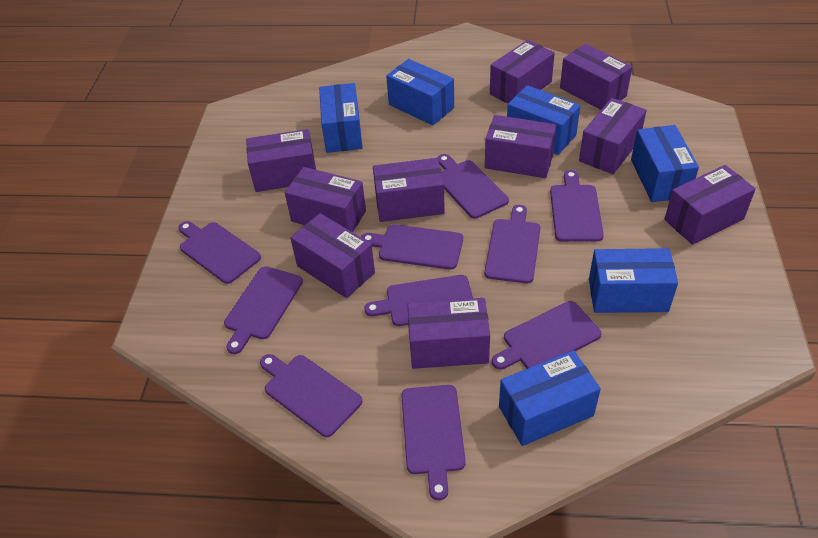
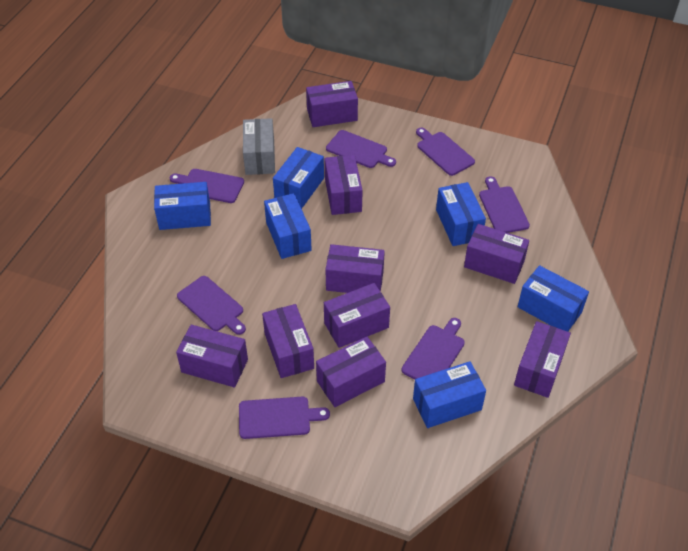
grey box: 0 -> 1
purple box: 10 -> 9
purple cutting board: 10 -> 7

